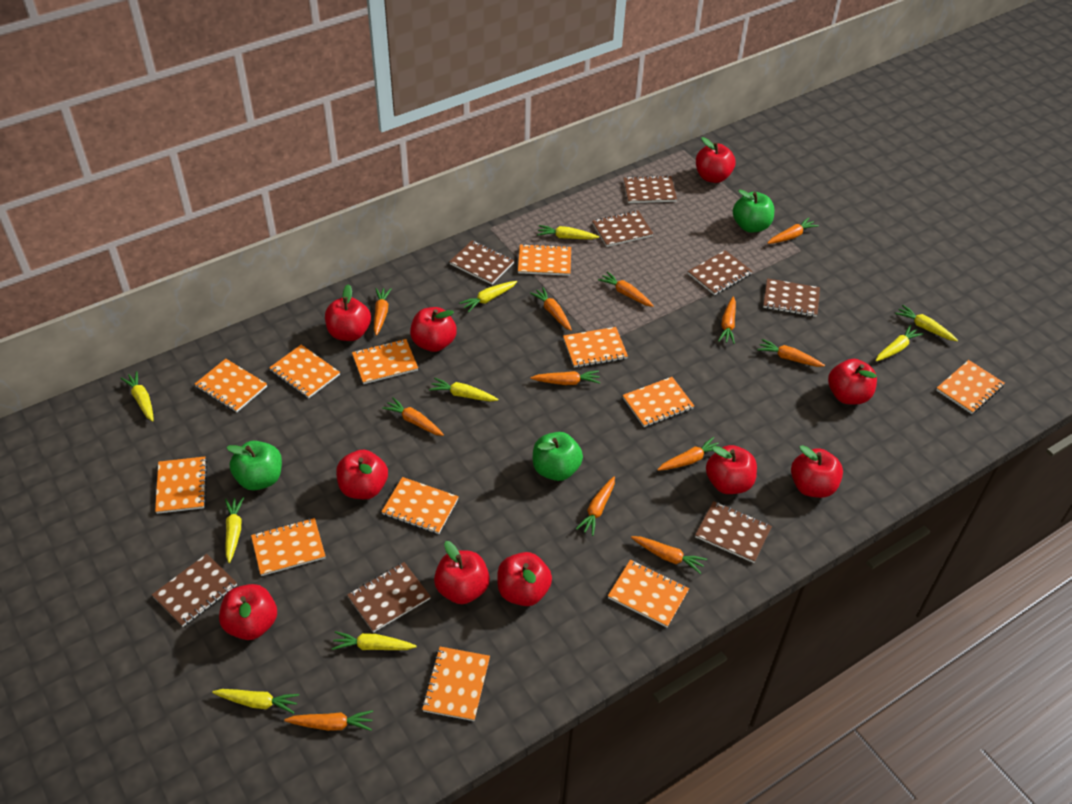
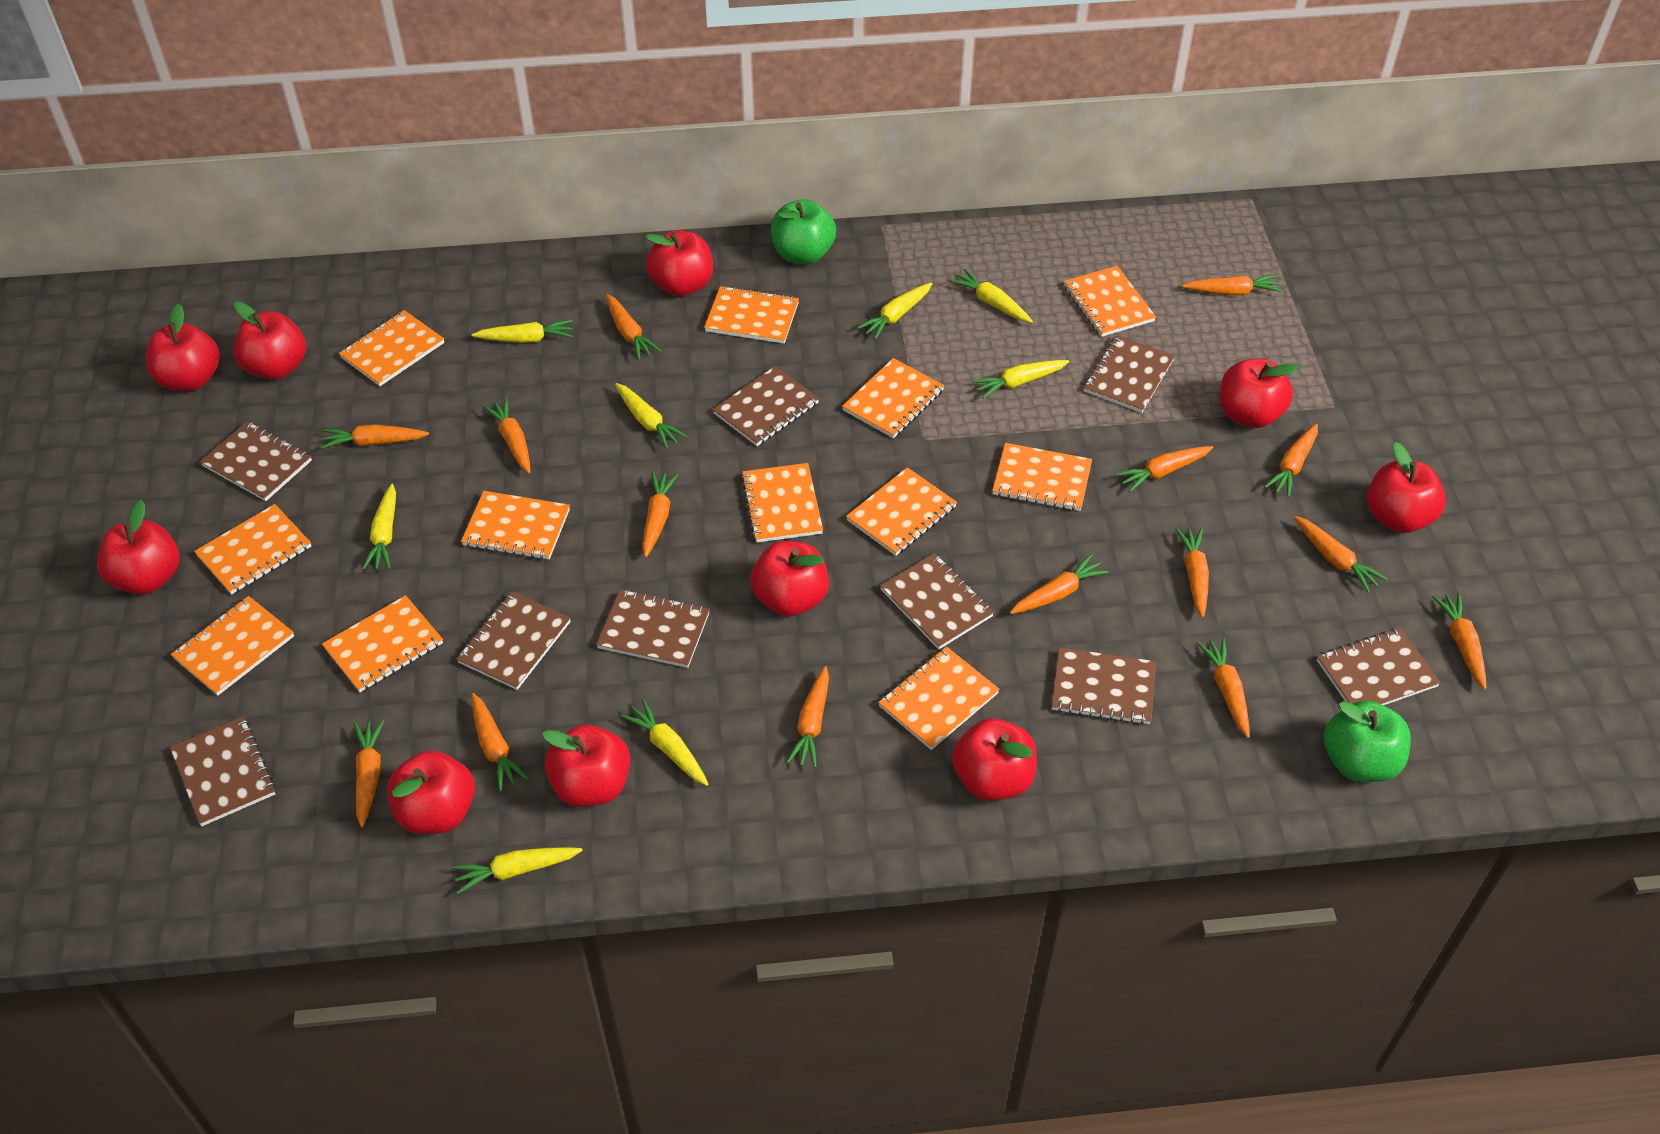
brown notebook: 8 -> 9
green apple: 3 -> 2
orange carrot: 12 -> 15
yellow carrot: 9 -> 8

